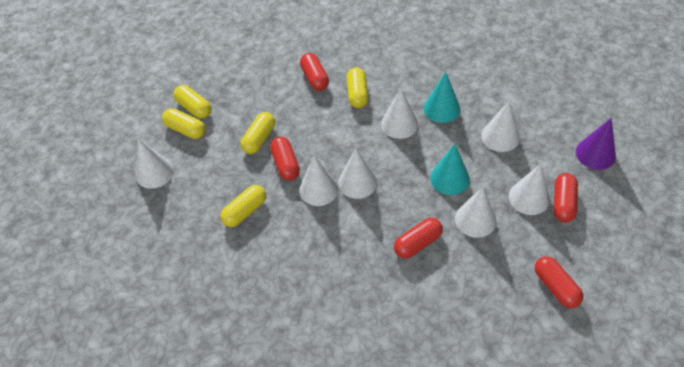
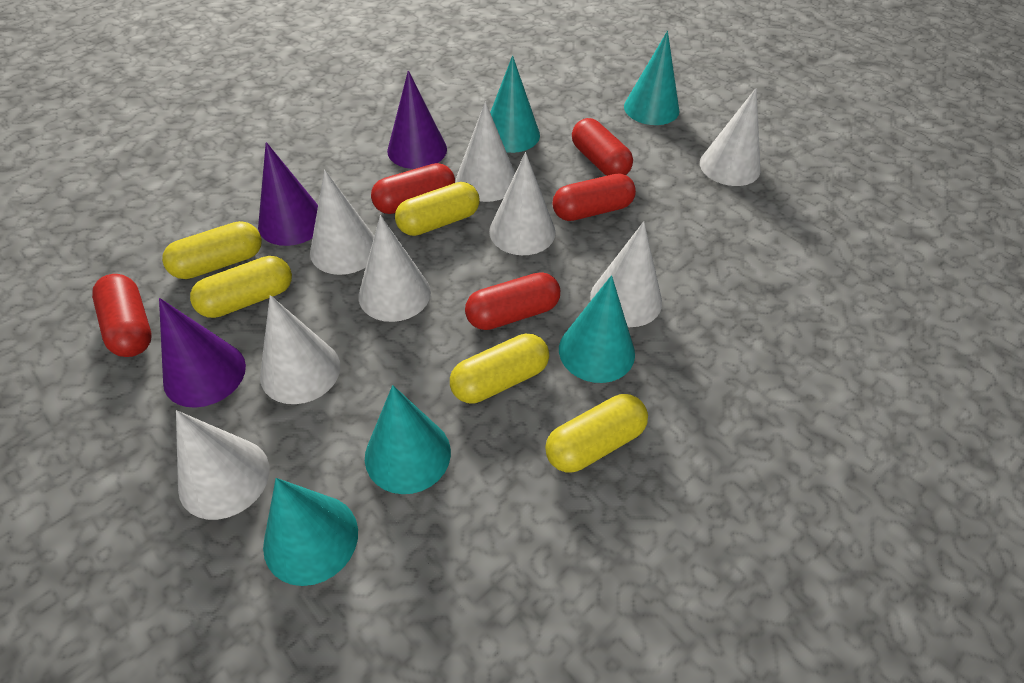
purple cone: 1 -> 3
turquoise cone: 2 -> 5
white cone: 7 -> 8

